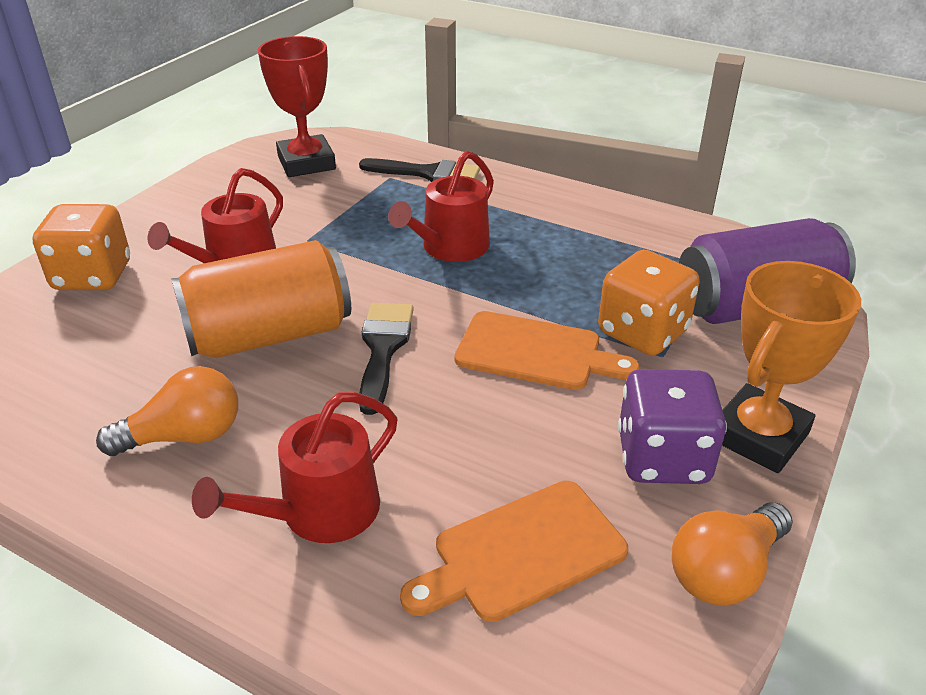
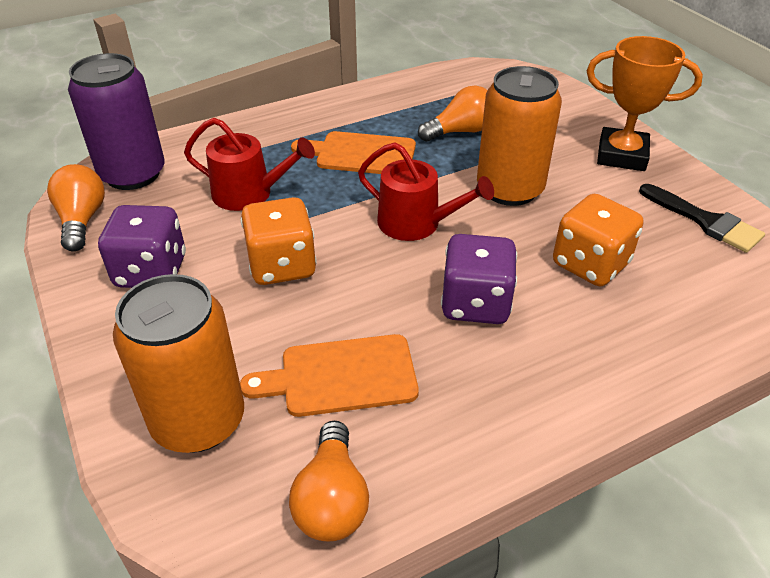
black brush: 2 -> 1
orange can: 1 -> 2
orange light bulb: 2 -> 3
purple dice: 1 -> 2
red trophy: 1 -> 0
red watering can: 3 -> 2

